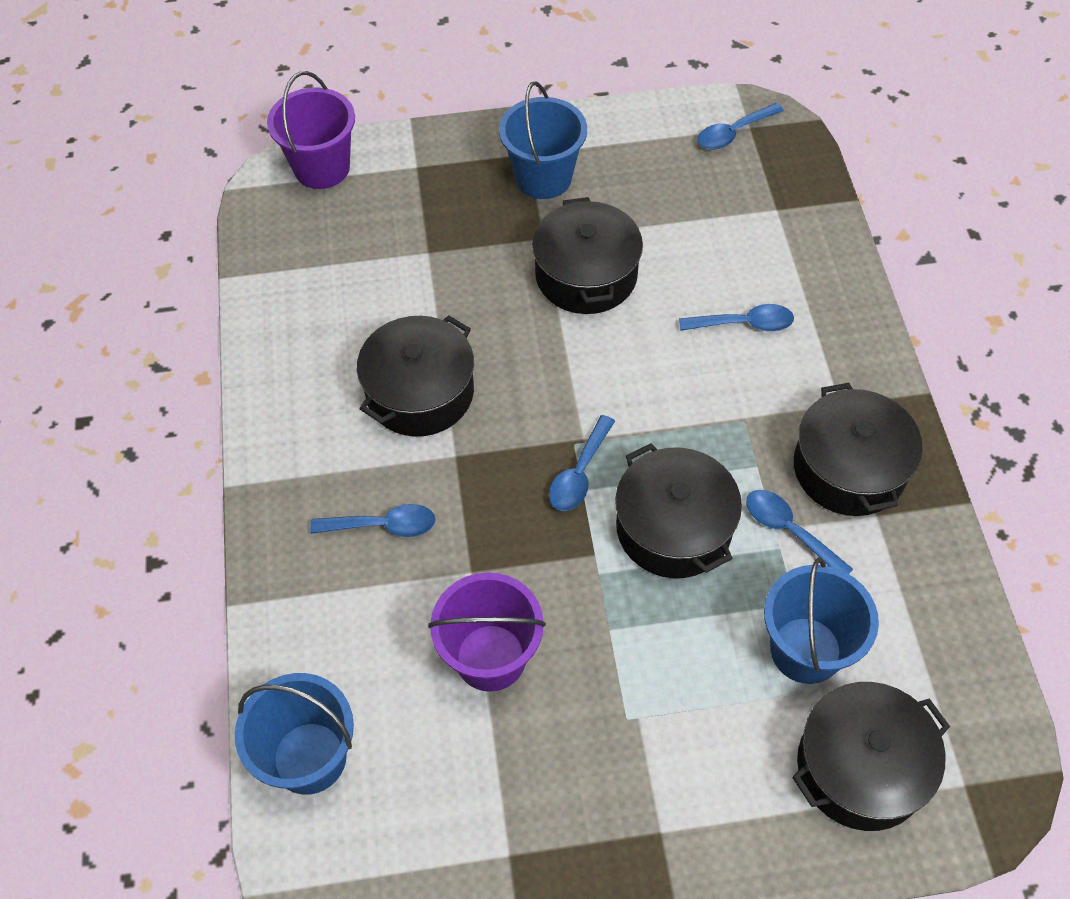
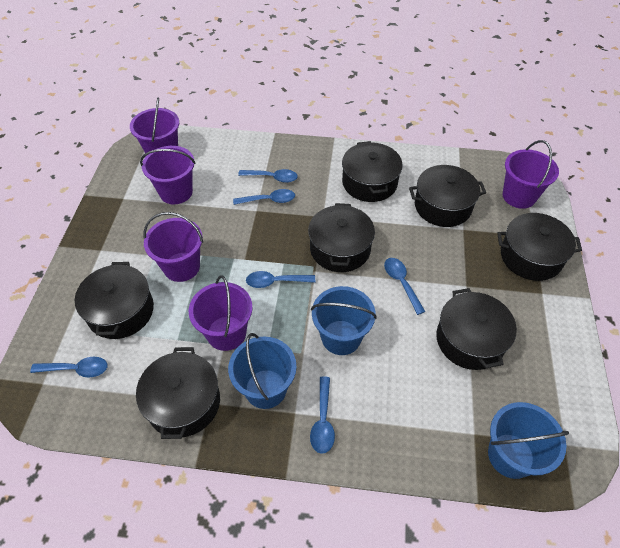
black pot: 5 -> 7
blue spoon: 5 -> 6
purple bucket: 2 -> 5

